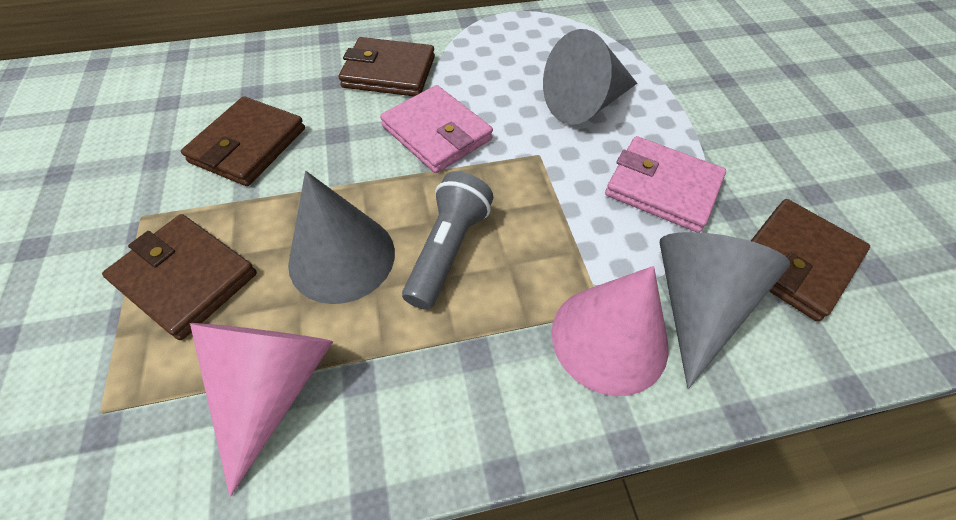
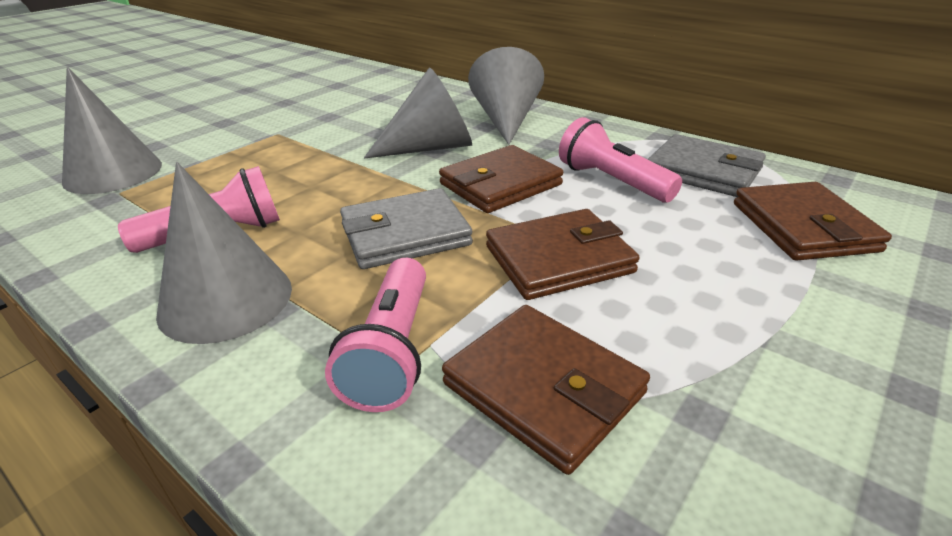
grey cone: 3 -> 4
grey flashlight: 1 -> 0
grey wallet: 0 -> 2
pink cone: 2 -> 0
pink flashlight: 0 -> 3
pink wallet: 2 -> 0

